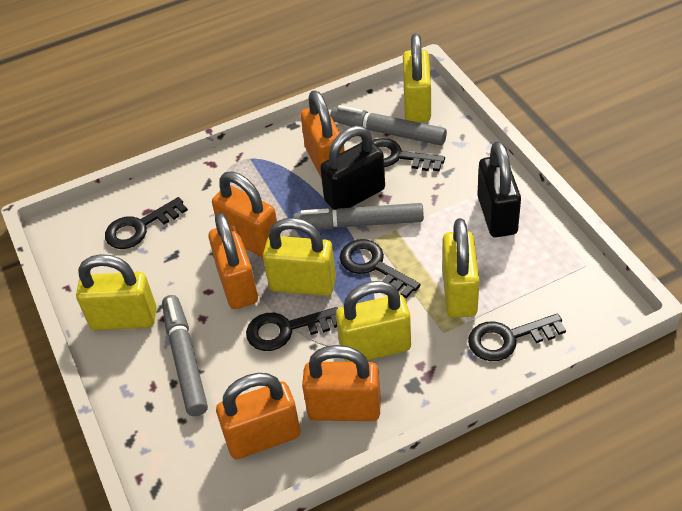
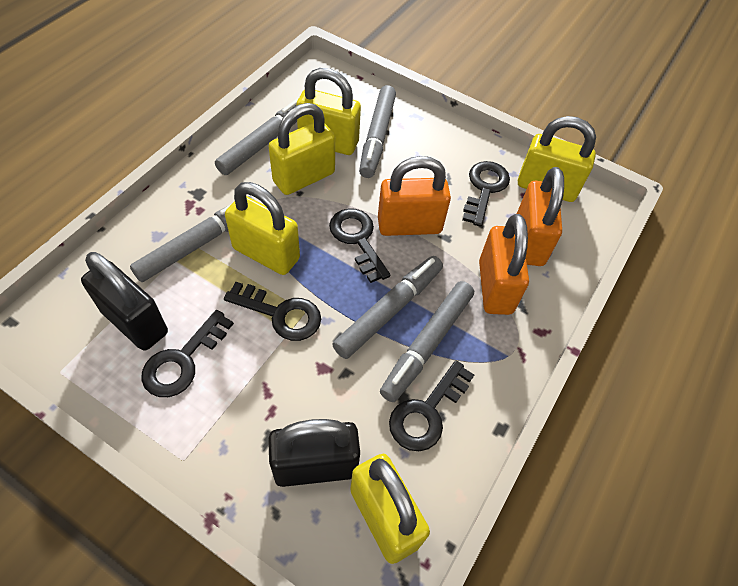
grey marker: 3 -> 5
orange padlock: 5 -> 3

